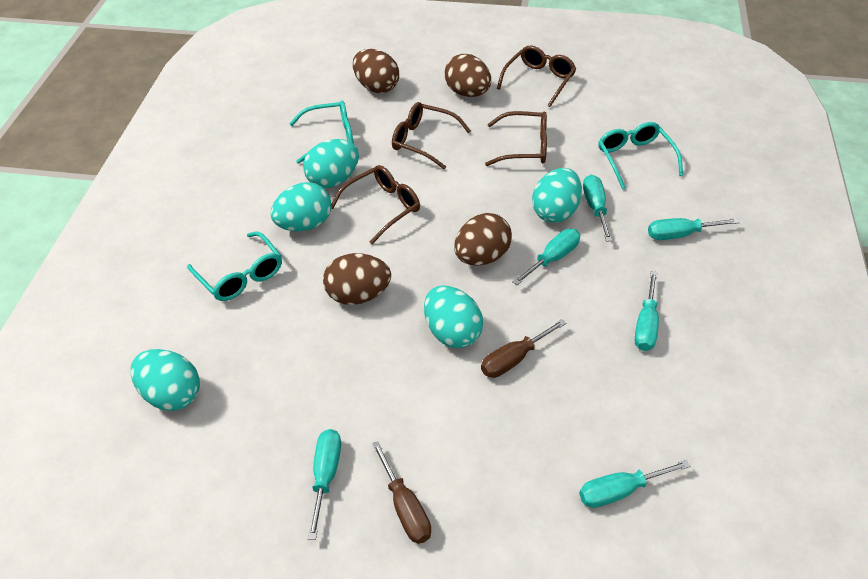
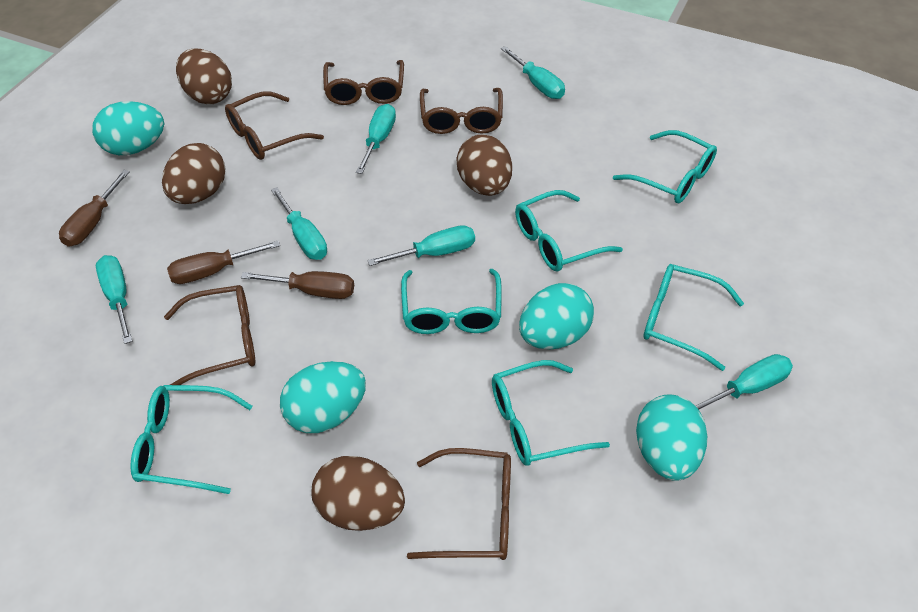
brown glasses: 4 -> 5
brown screwdriver: 2 -> 3
turquoise egg: 5 -> 4
turquoise glasses: 3 -> 6

